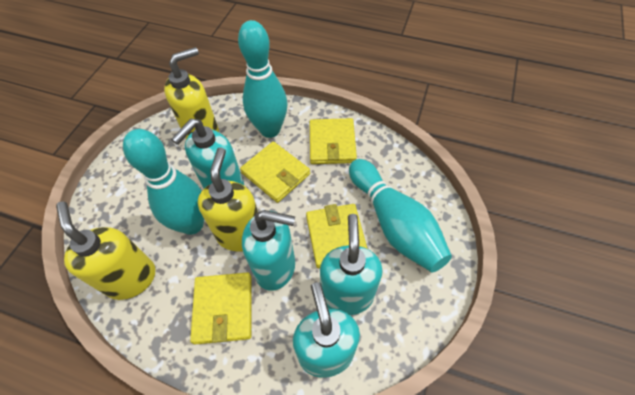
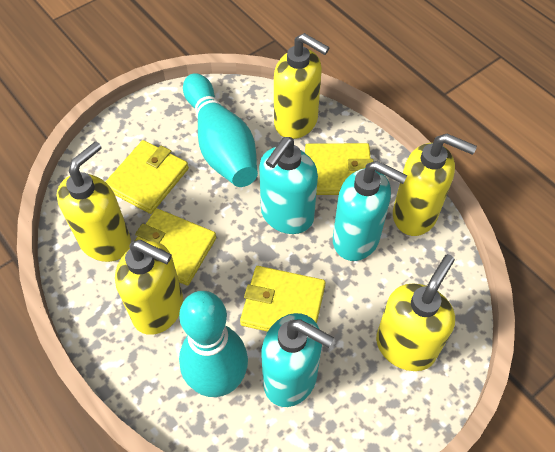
turquoise bowling pin: 3 -> 2
turquoise soap dispenser: 4 -> 3
yellow soap dispenser: 3 -> 5

